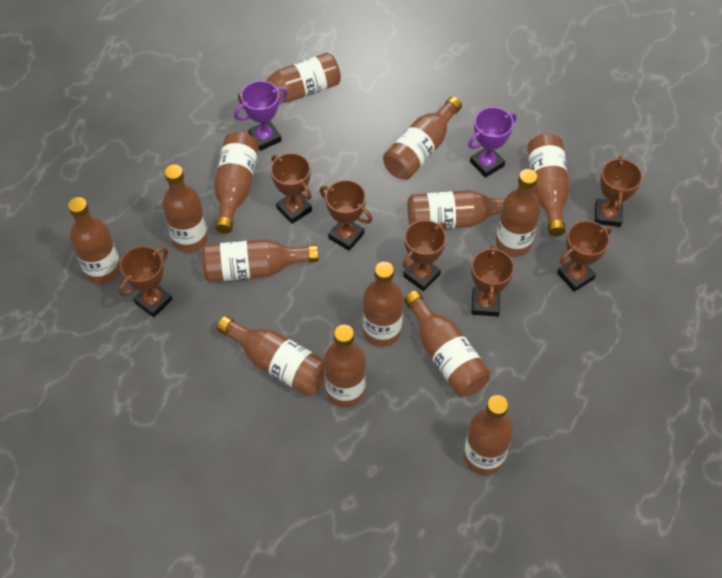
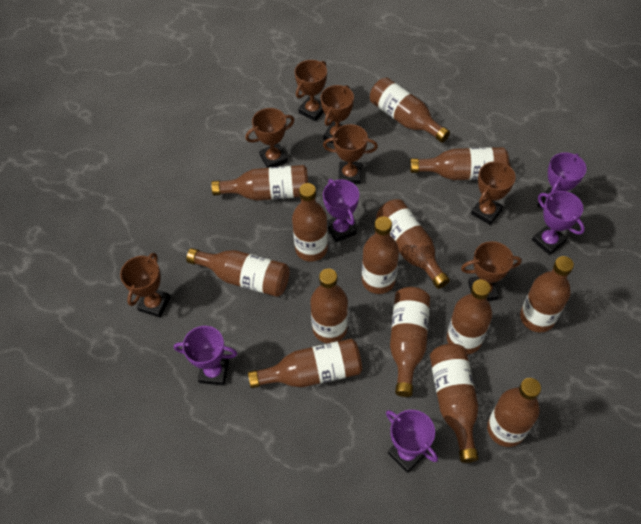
purple trophy: 2 -> 5

